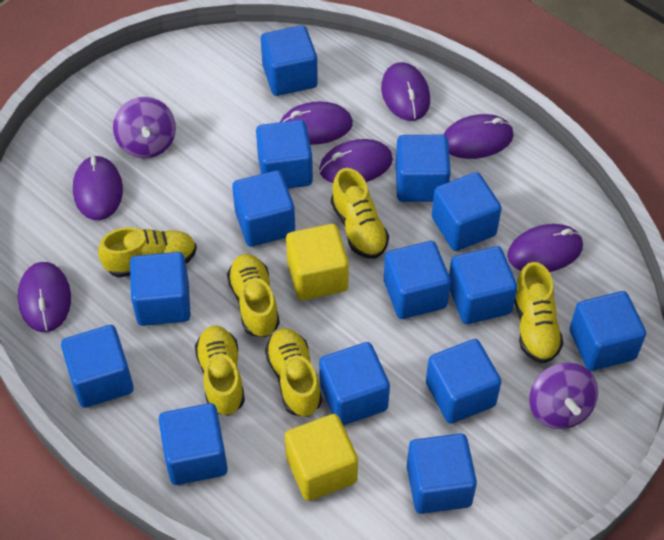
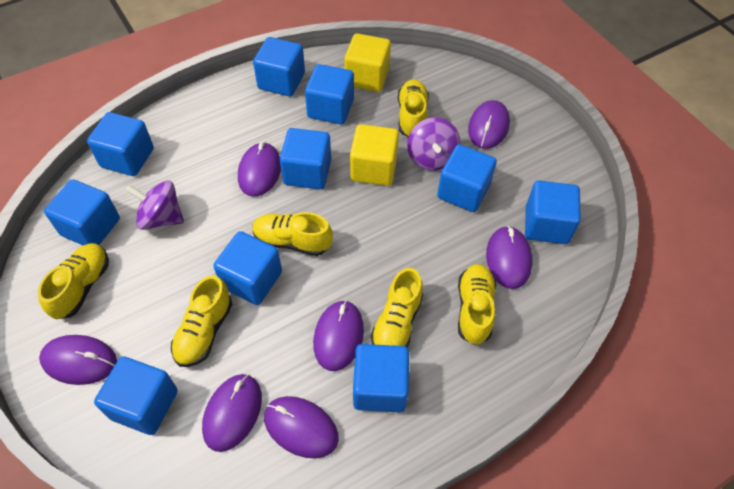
blue cube: 14 -> 10

